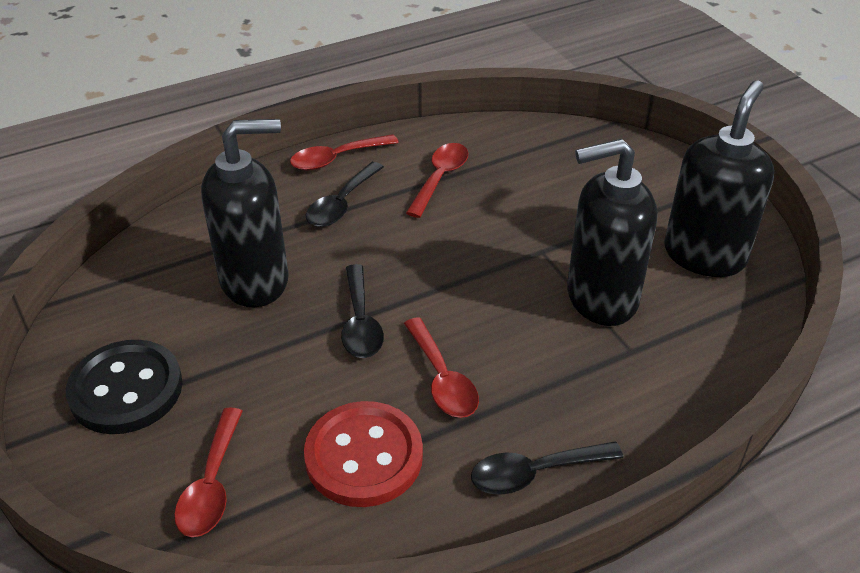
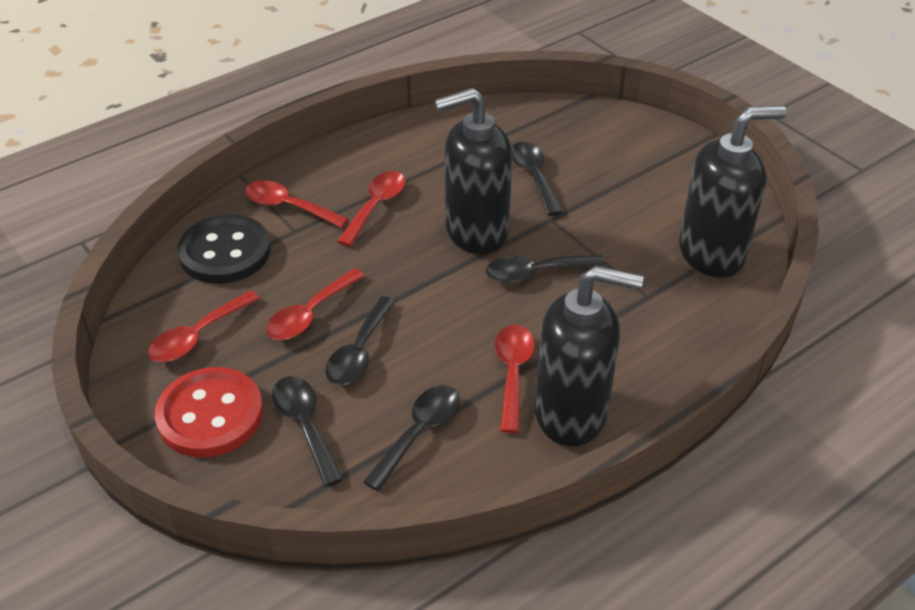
black spoon: 3 -> 5
red spoon: 4 -> 5

